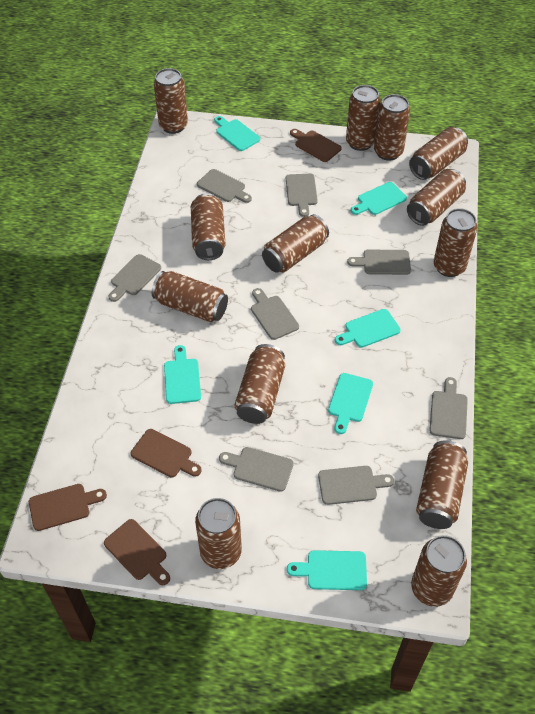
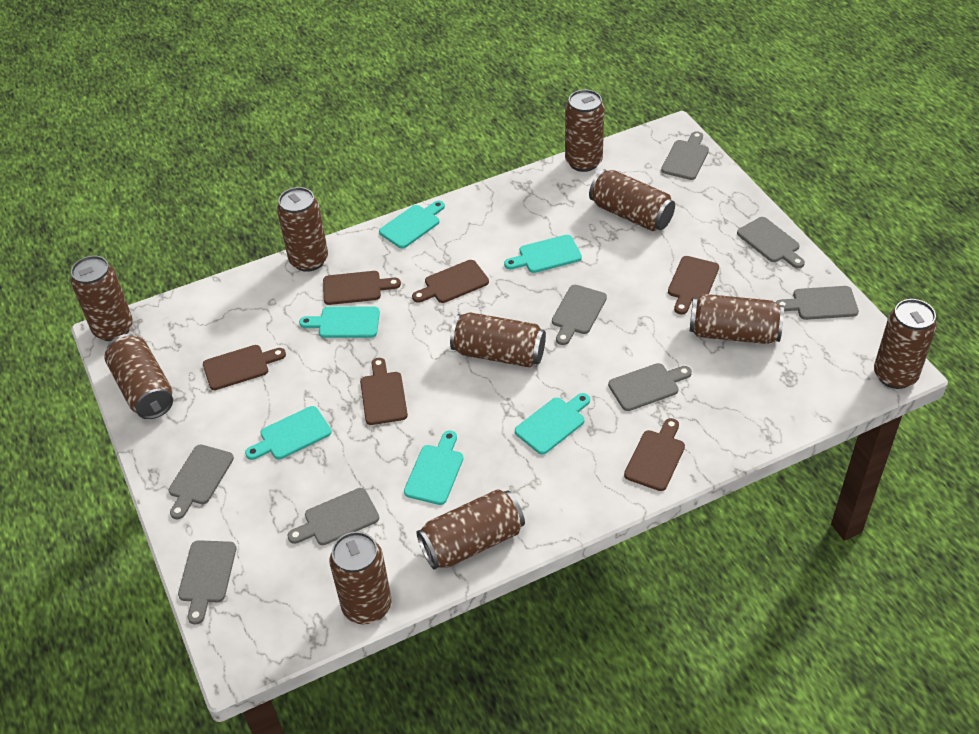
brown can: 13 -> 10
brown cutting board: 4 -> 6

